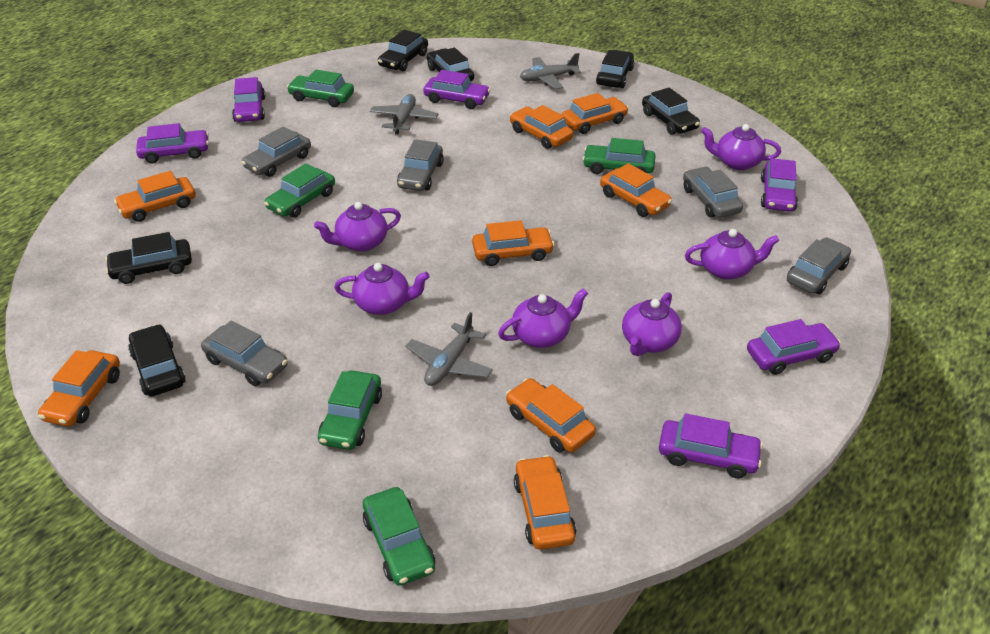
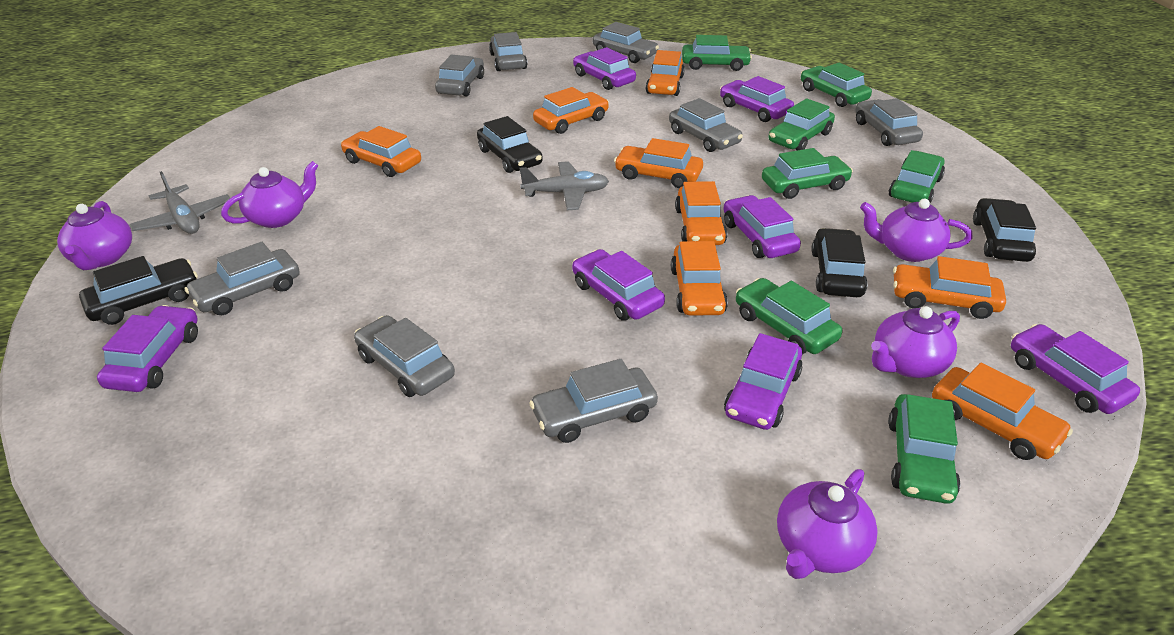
black car: 6 -> 4
green car: 5 -> 7
grey car: 5 -> 8
grey plane: 3 -> 2
purple car: 6 -> 7
purple teapot: 6 -> 5

